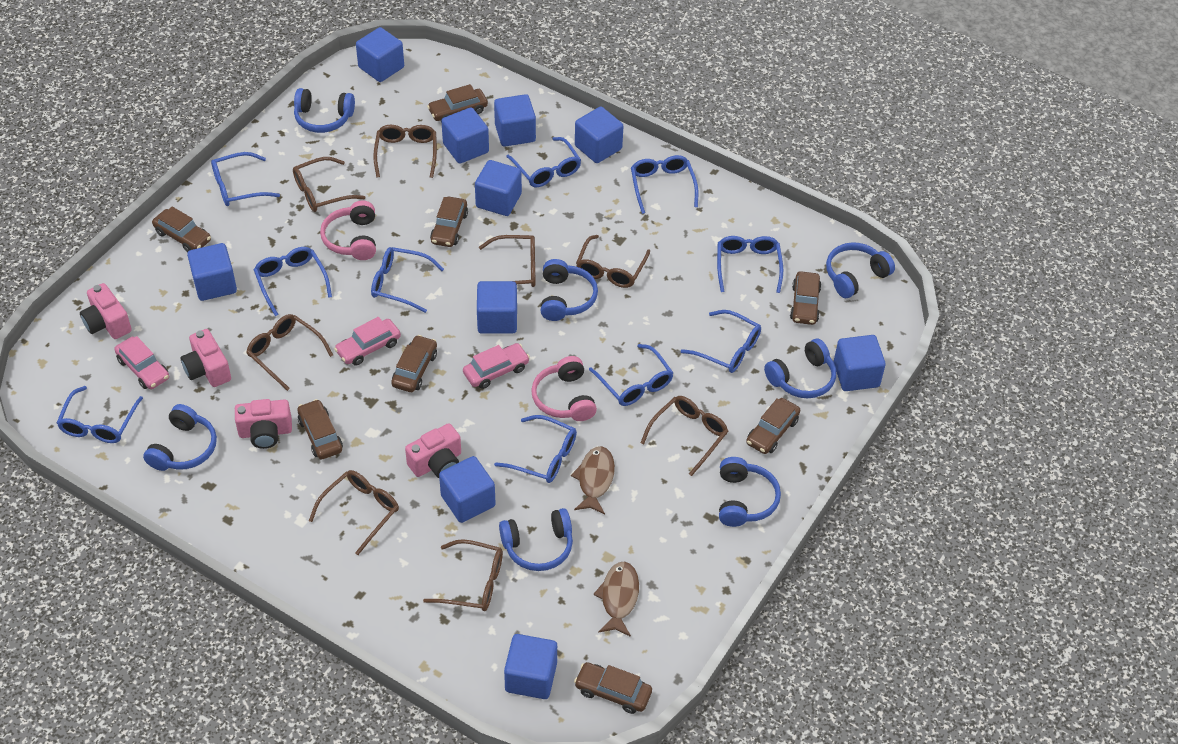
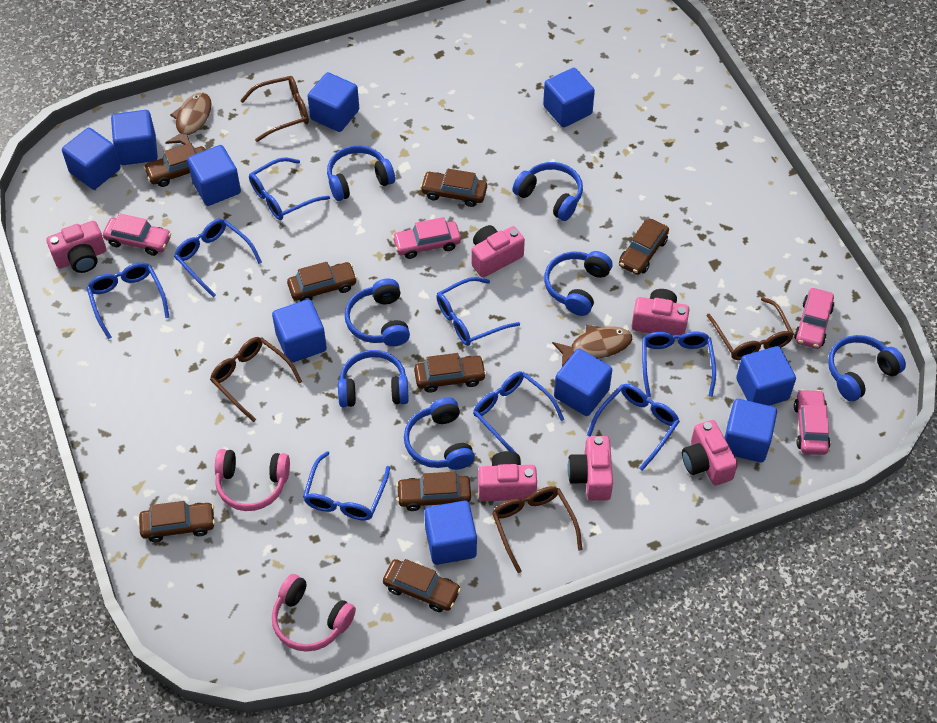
blue glasses: 10 -> 8
brown glasses: 8 -> 4
pink camera: 4 -> 6
pink car: 3 -> 4

